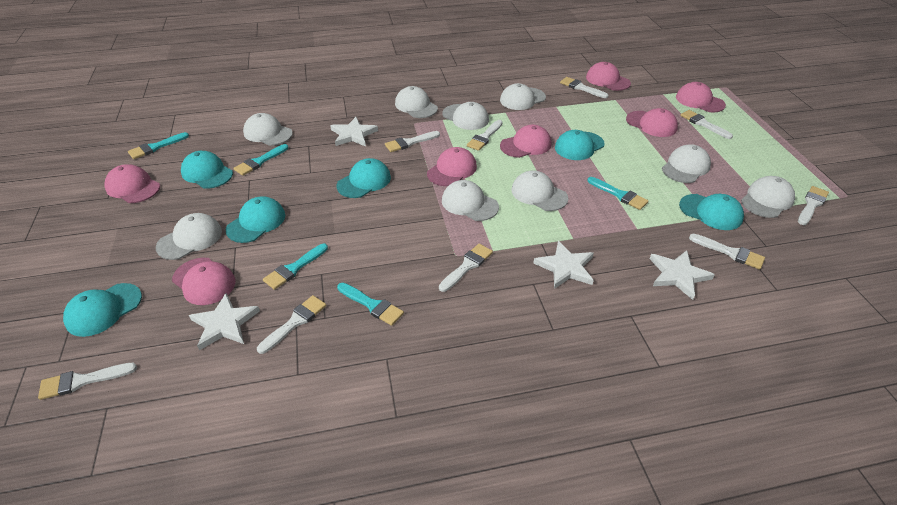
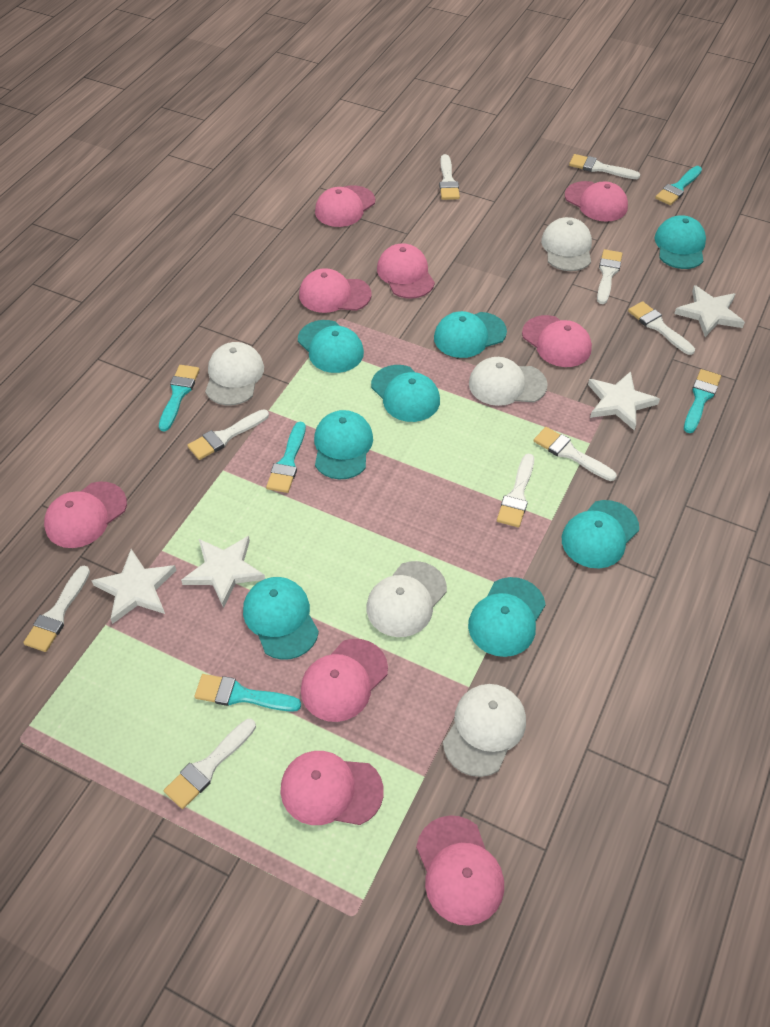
pink cap: 7 -> 9
turquoise cap: 6 -> 8
white cap: 9 -> 5

